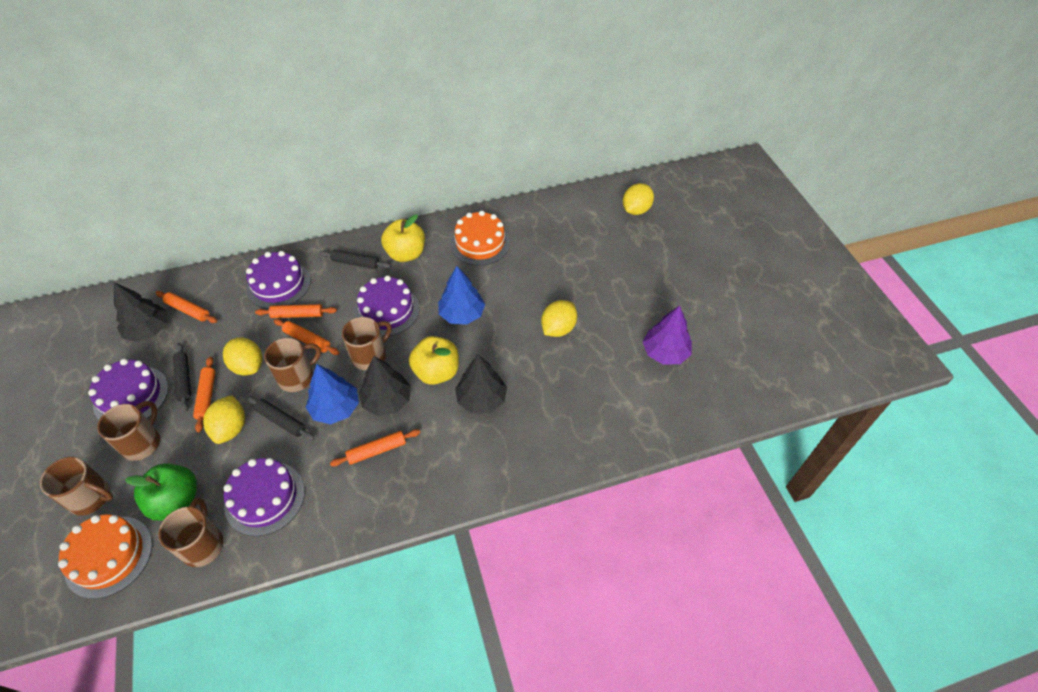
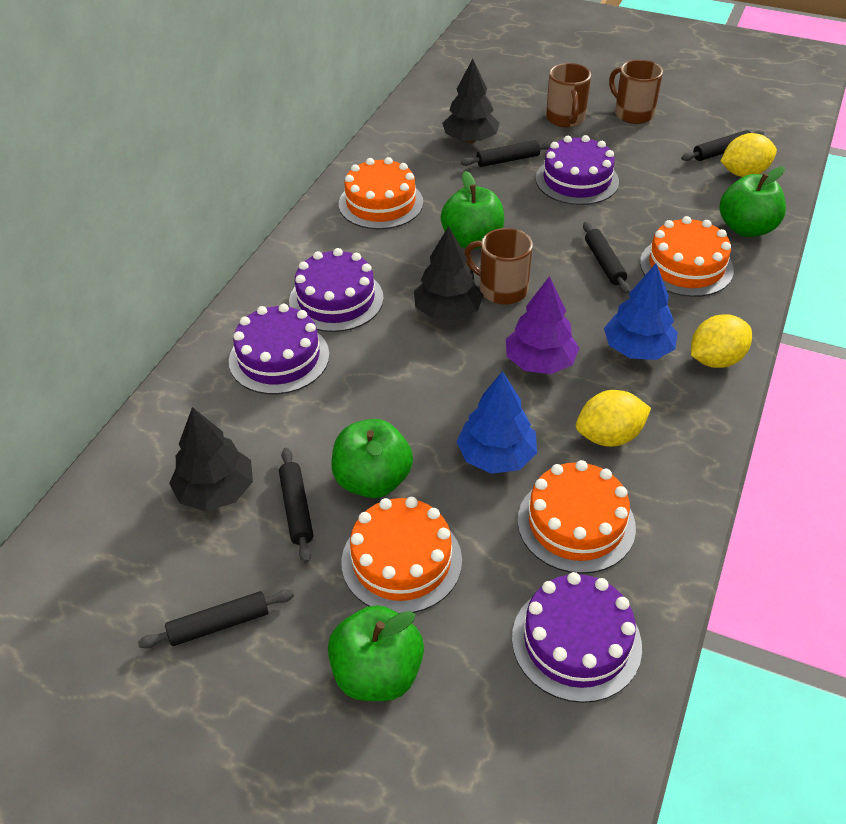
black rolling pin: 3 -> 5
brown mug: 5 -> 3
green apple: 1 -> 4
orange cake: 2 -> 4
orange rolling pin: 5 -> 0
yellow apple: 2 -> 0
yellow lemon: 4 -> 3

